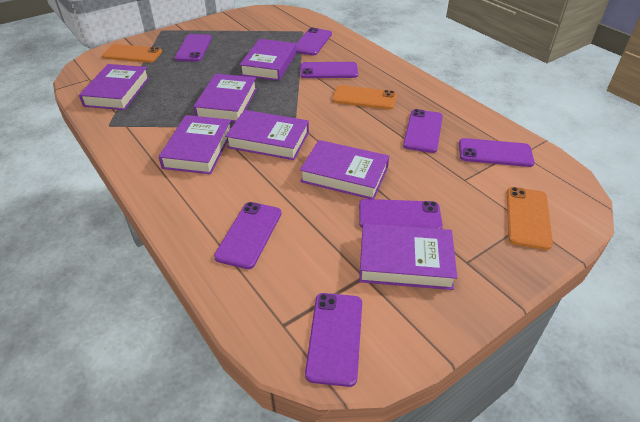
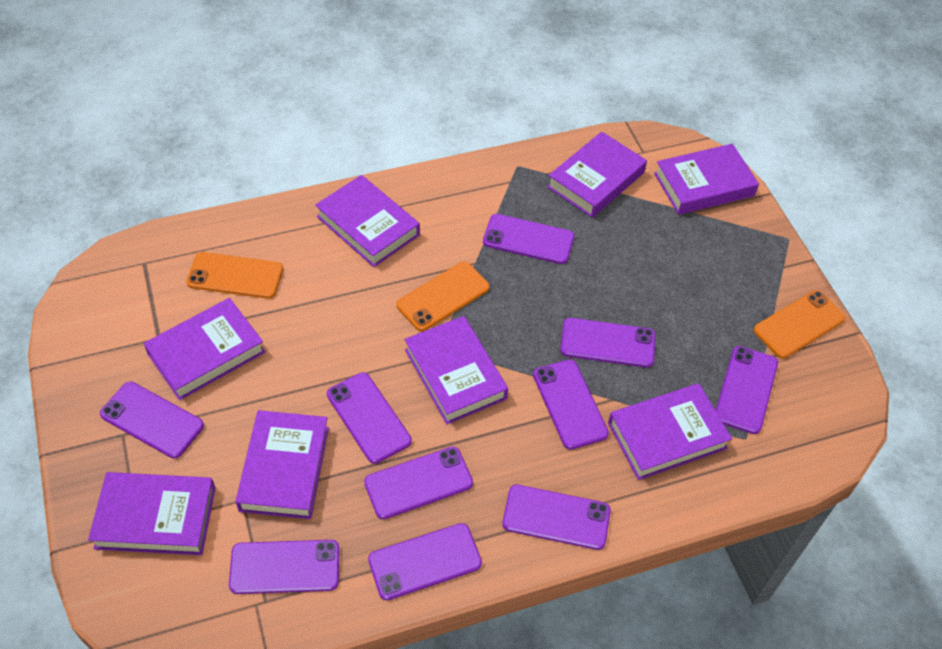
purple book: 7 -> 8
purple phone: 8 -> 10

